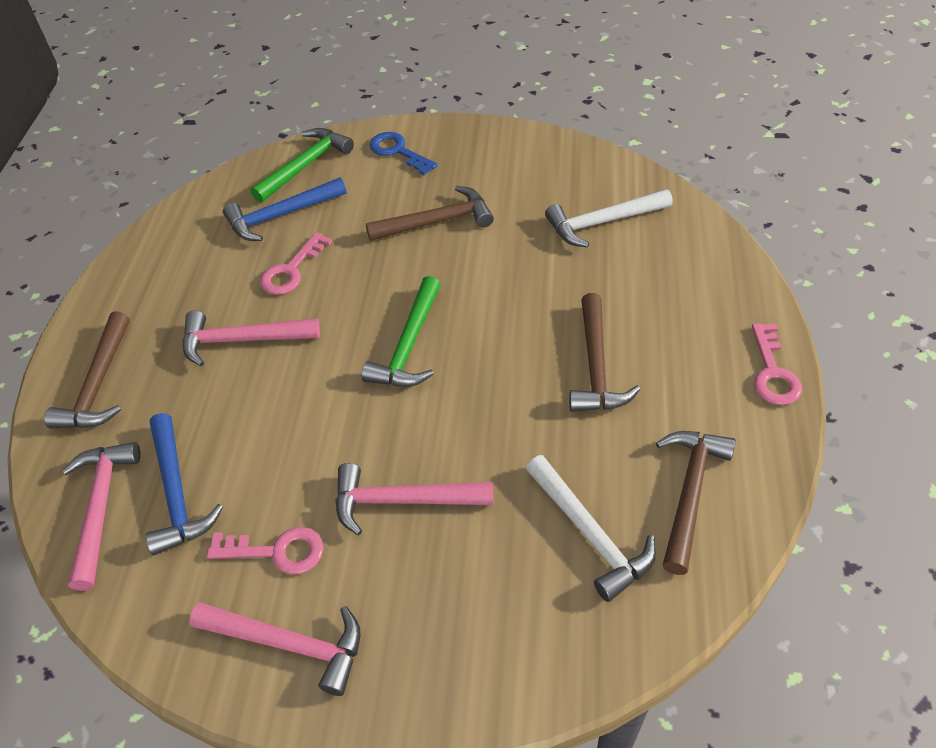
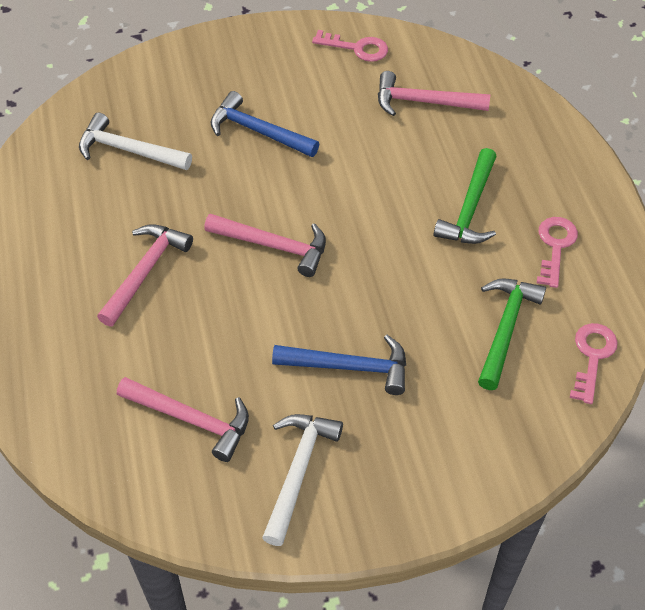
blue key: 1 -> 0
brown hammer: 4 -> 0

